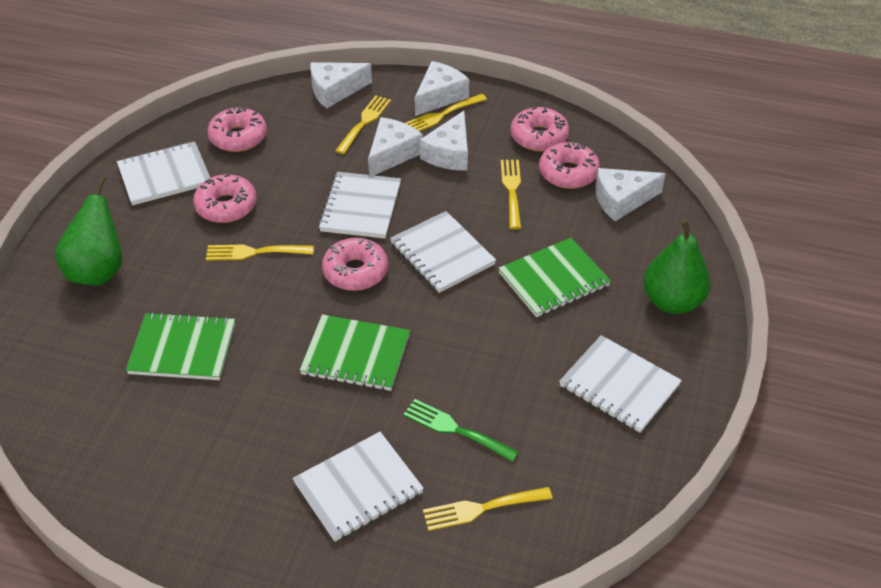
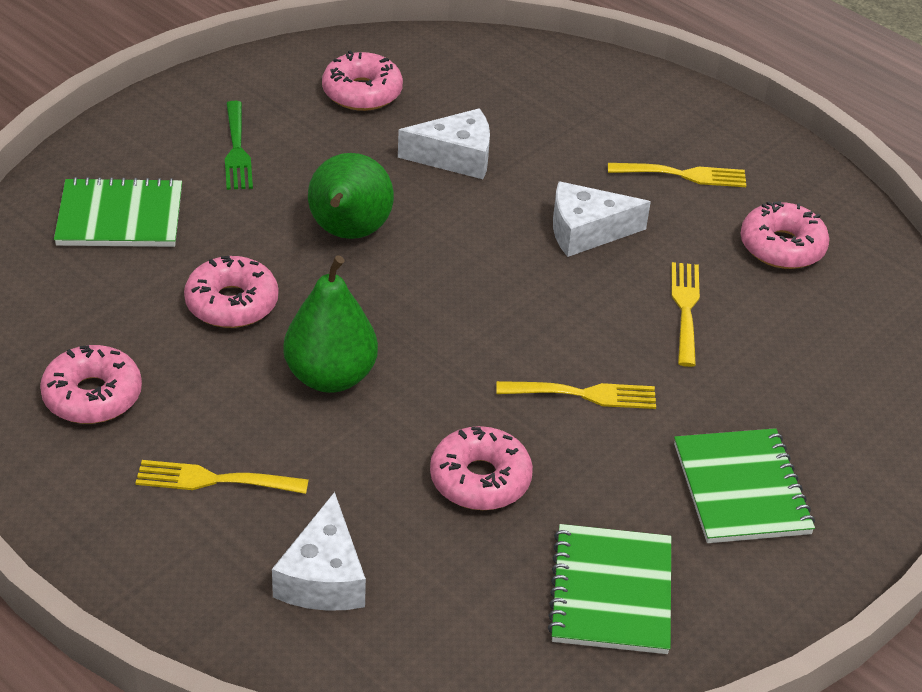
white cheese: 5 -> 3
white notebook: 5 -> 0
yellow fork: 5 -> 4

